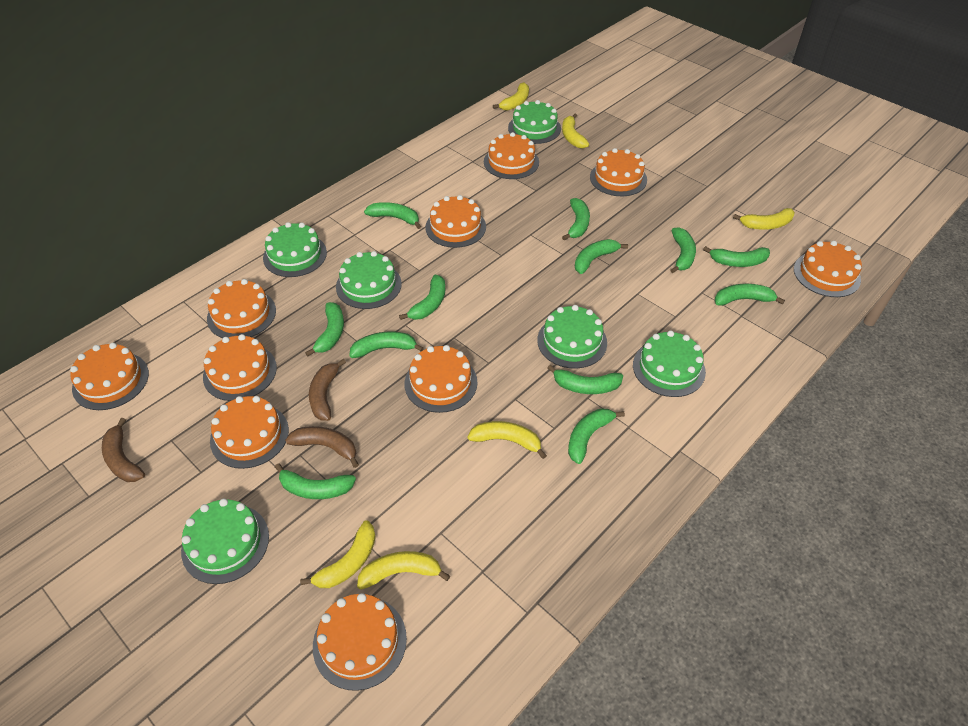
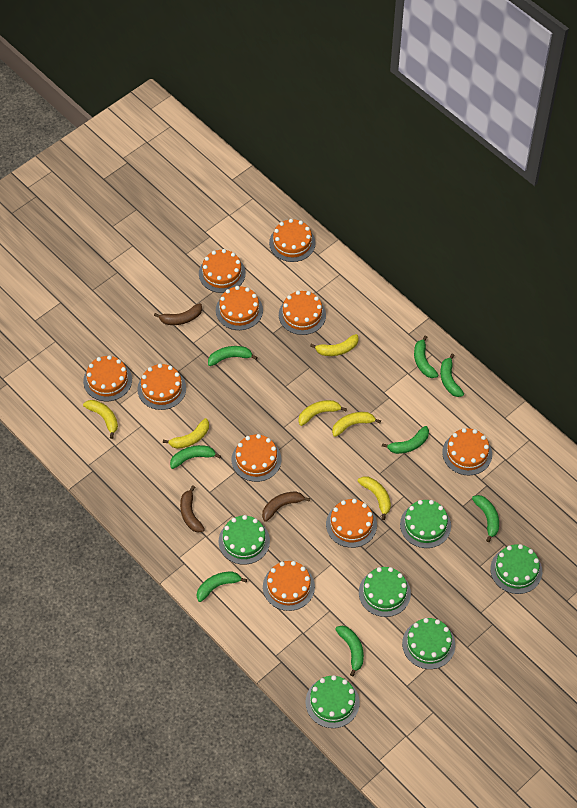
green banana: 12 -> 8

